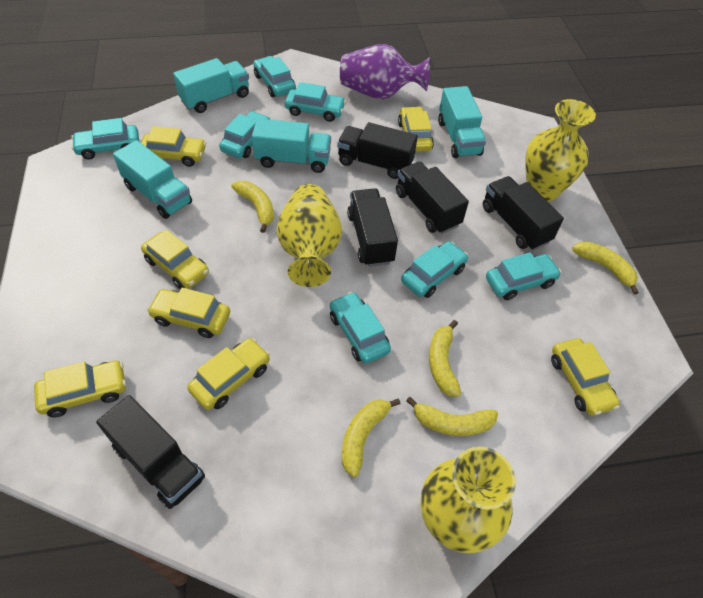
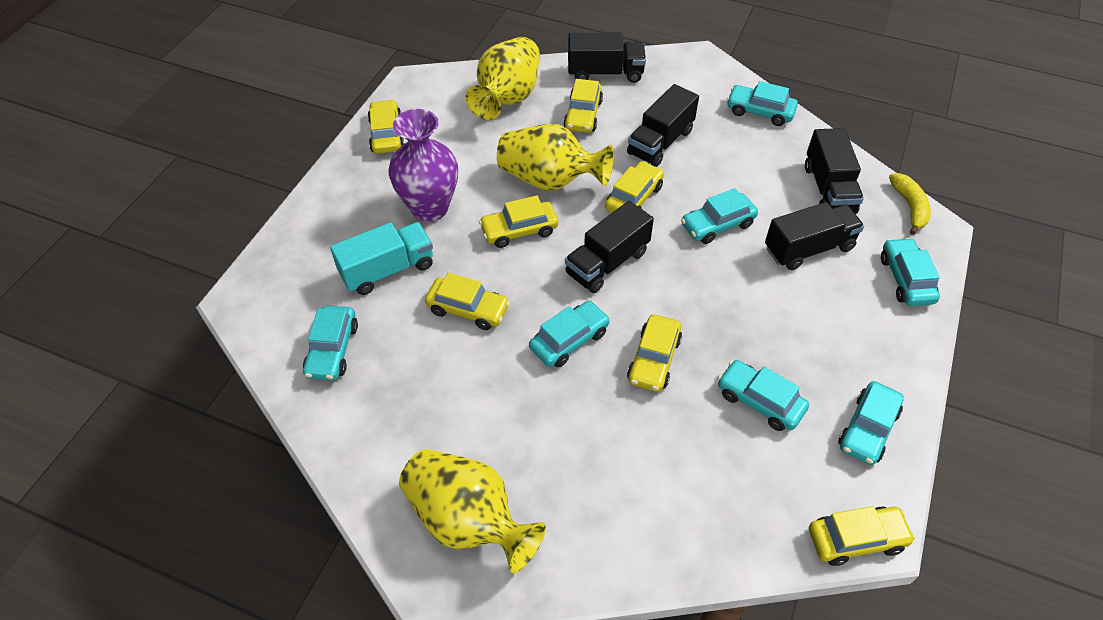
turquoise truck: 4 -> 1
yellow banana: 5 -> 1

